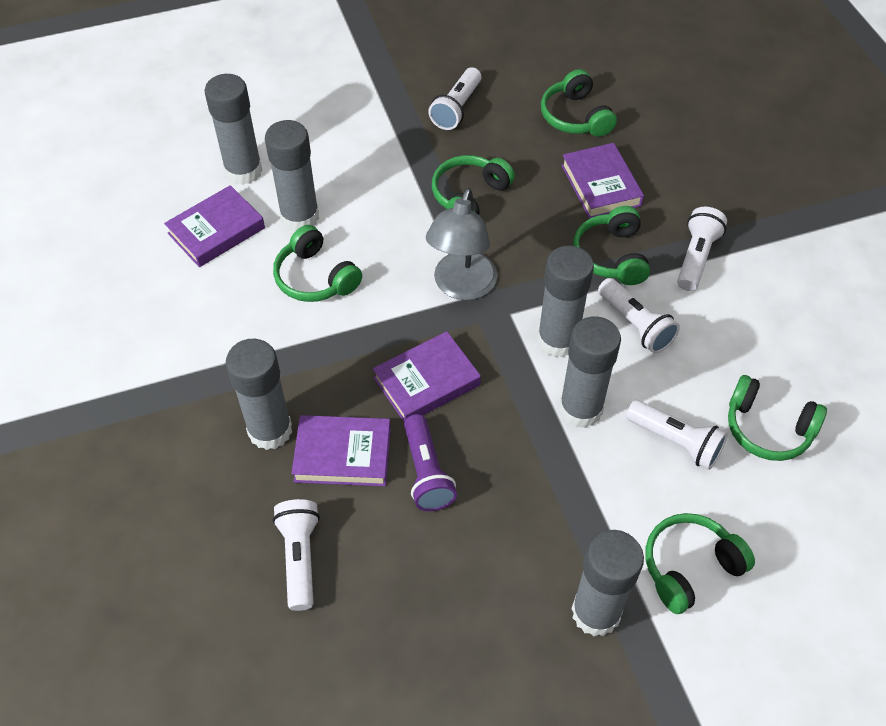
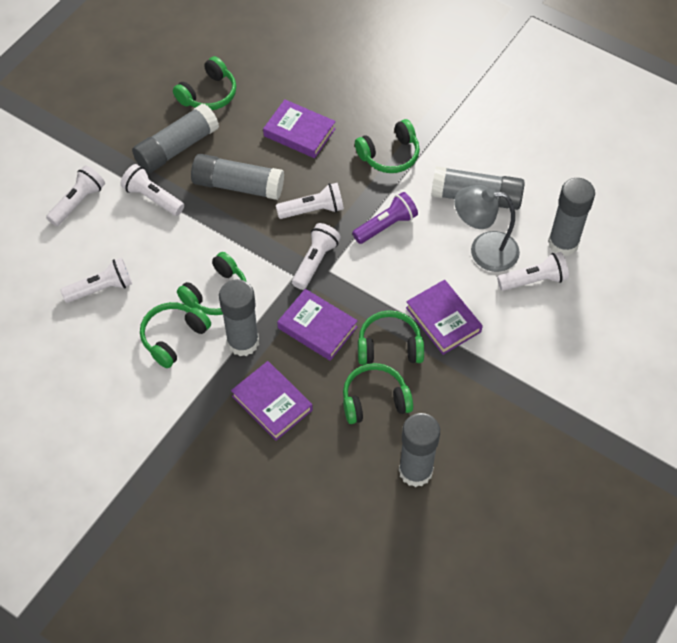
white flashlight: 5 -> 6

